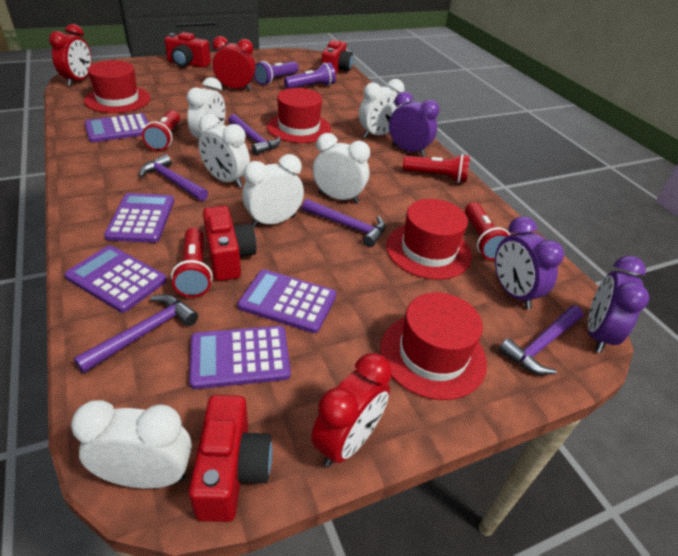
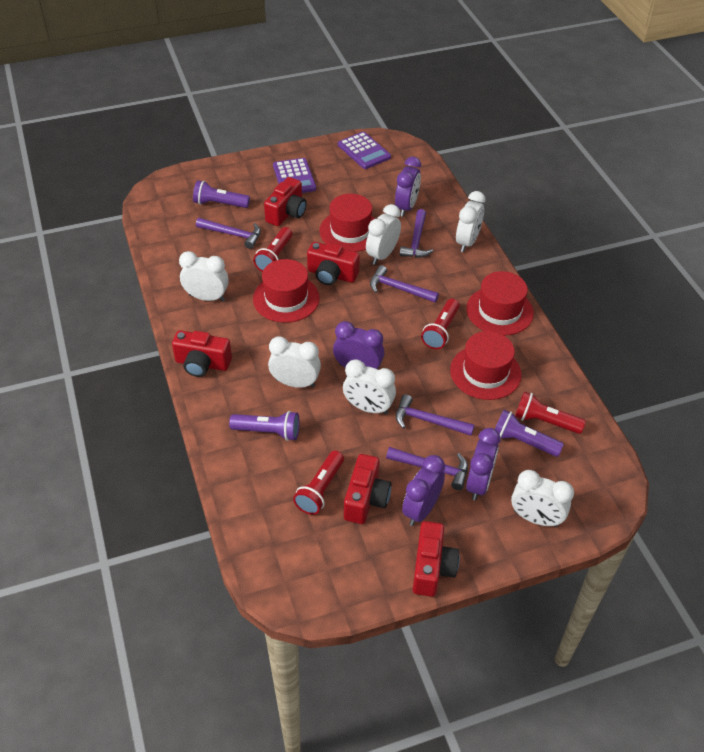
purple calculator: 5 -> 2
purple clock: 3 -> 4
purple flashlight: 2 -> 3
red camera: 4 -> 5
red clock: 3 -> 0

